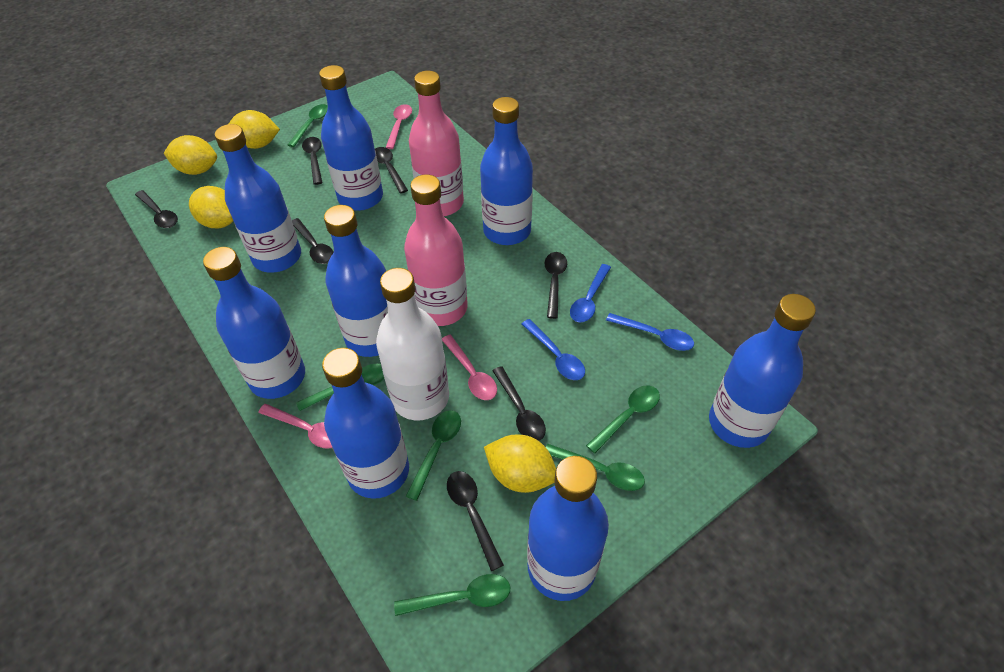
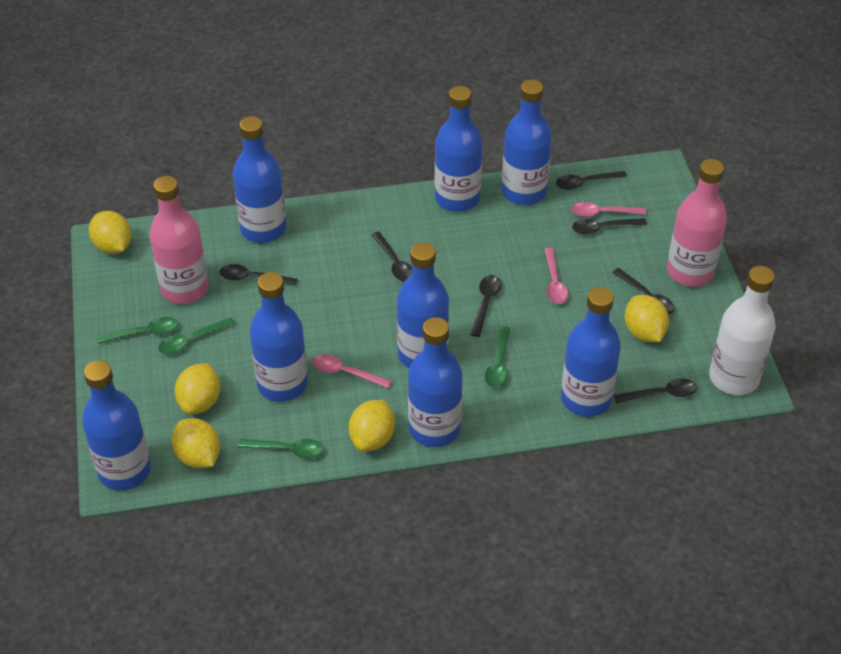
blue spoon: 3 -> 0
green spoon: 6 -> 4
yellow lemon: 4 -> 5

